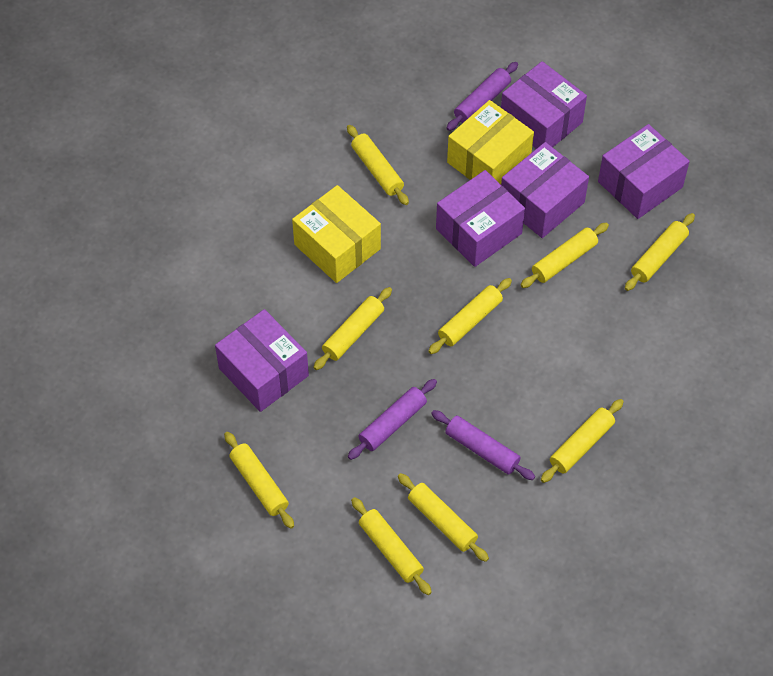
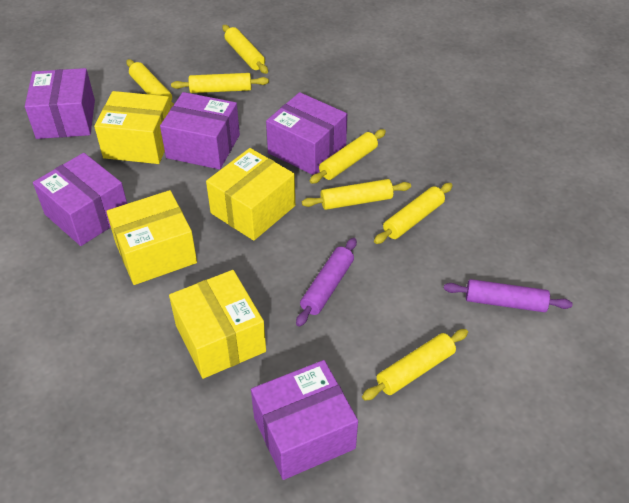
purple rolling pin: 3 -> 2
yellow box: 2 -> 4
yellow rolling pin: 9 -> 7

